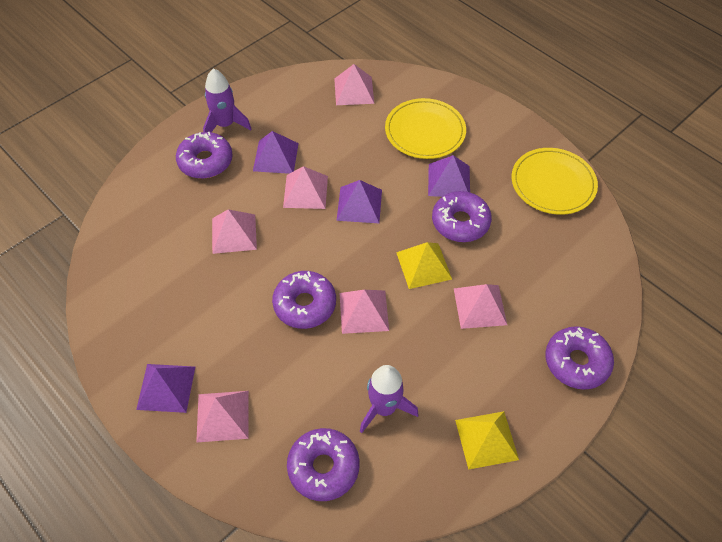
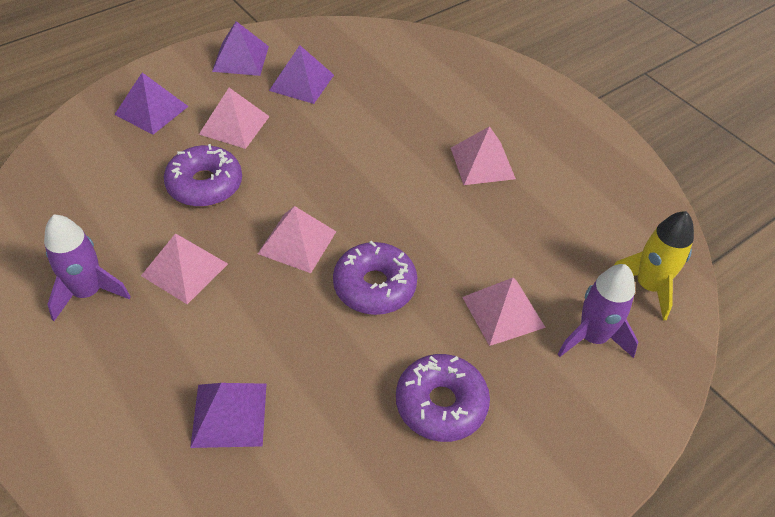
pink pyramid: 6 -> 5
purple donut: 5 -> 3
yellow plate: 2 -> 0
yellow pyramid: 2 -> 0
yellow rocket: 0 -> 1

